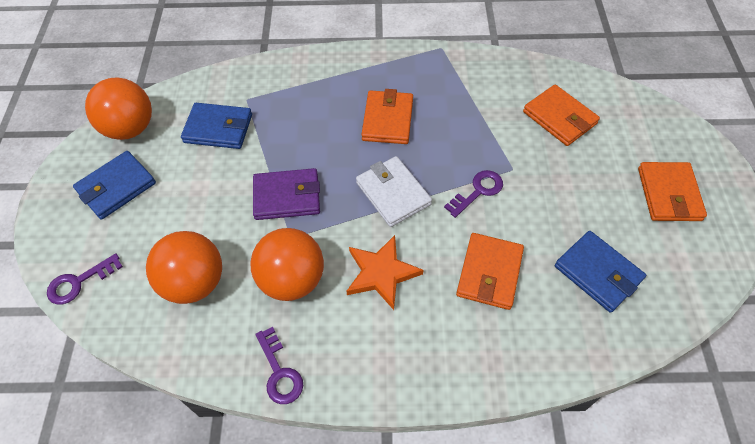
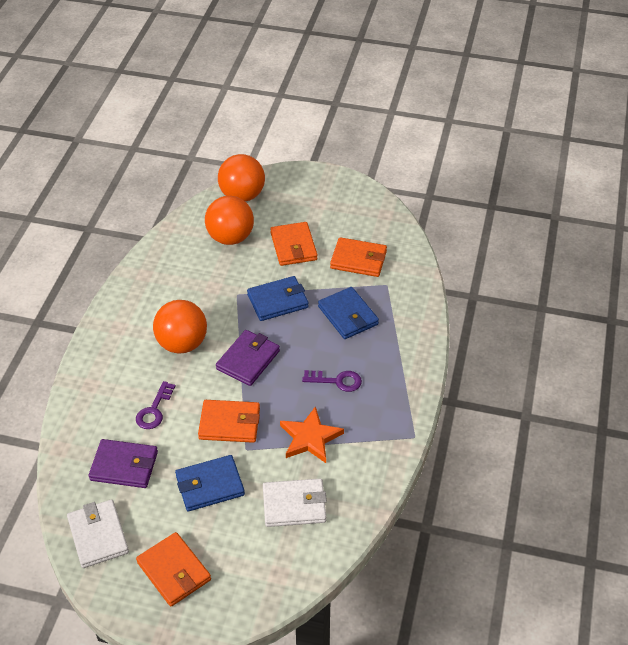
purple key: 3 -> 2
purple wallet: 1 -> 2
white wallet: 1 -> 2

